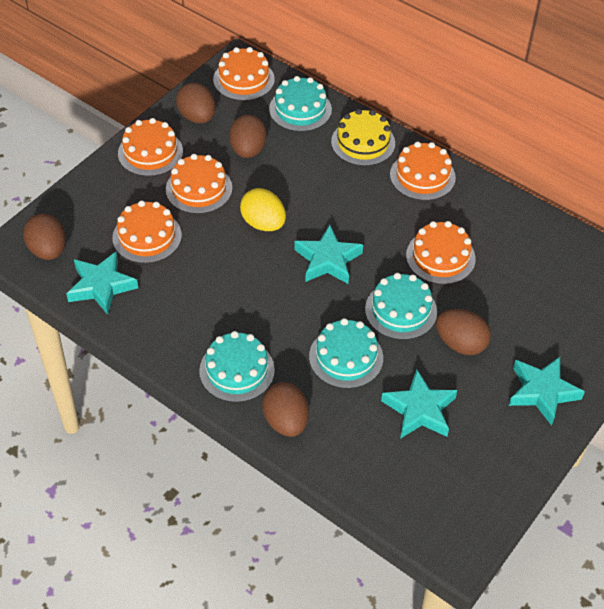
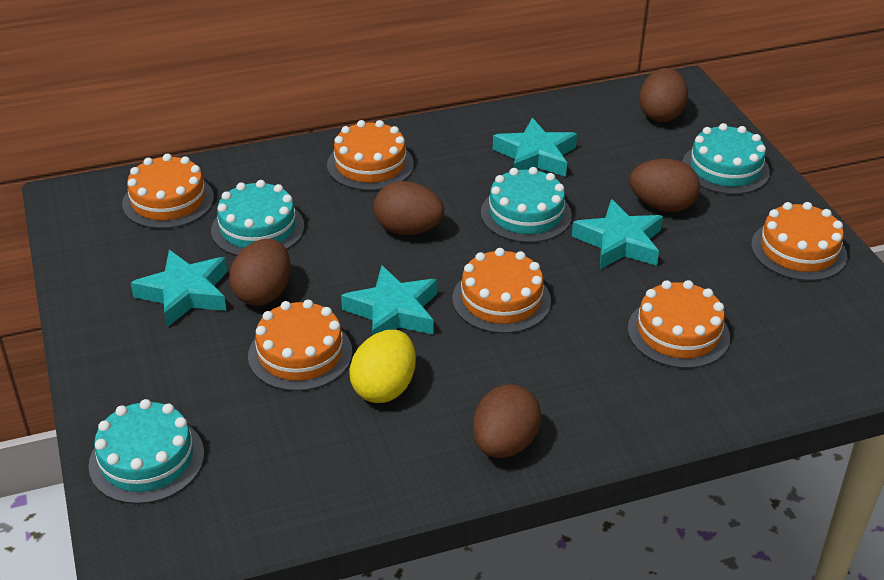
yellow cake: 1 -> 0

